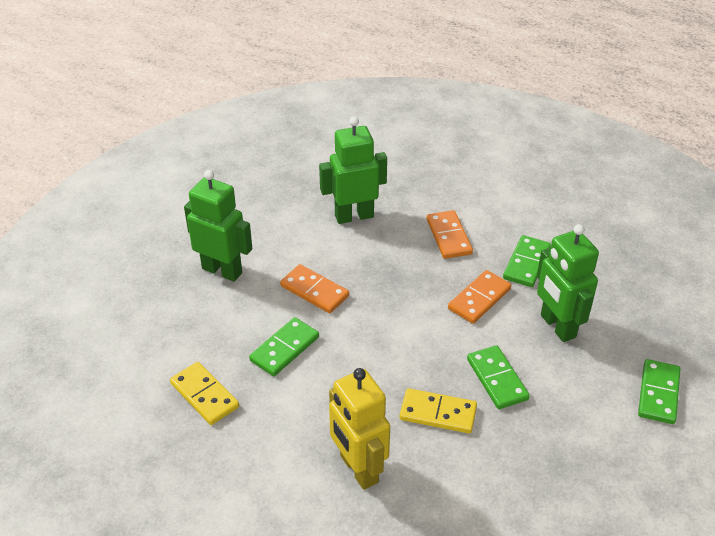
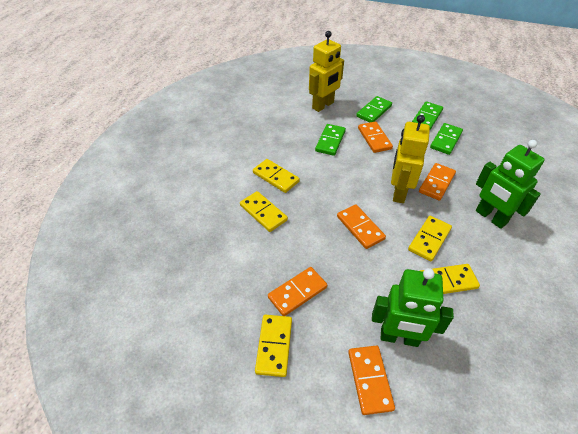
green robot: 3 -> 2
orange domino: 3 -> 5
yellow domino: 2 -> 5
yellow robot: 1 -> 2

